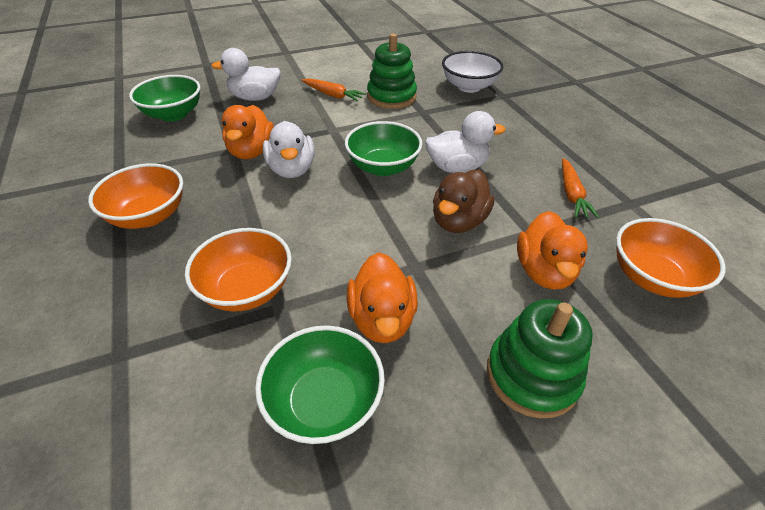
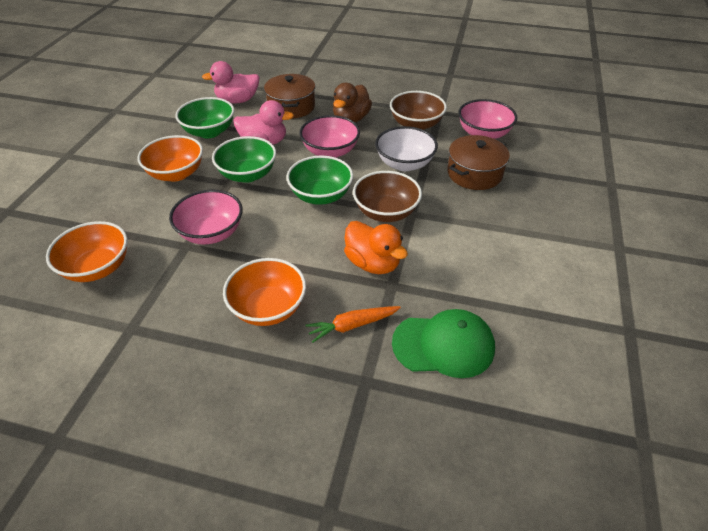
brown bowl: 0 -> 2
brown pot: 0 -> 2
green cap: 0 -> 1
green stacking toy: 2 -> 0
orange carrot: 2 -> 1
orange duck: 3 -> 1
pink bowl: 0 -> 3
pink duck: 0 -> 2
white duck: 3 -> 0

